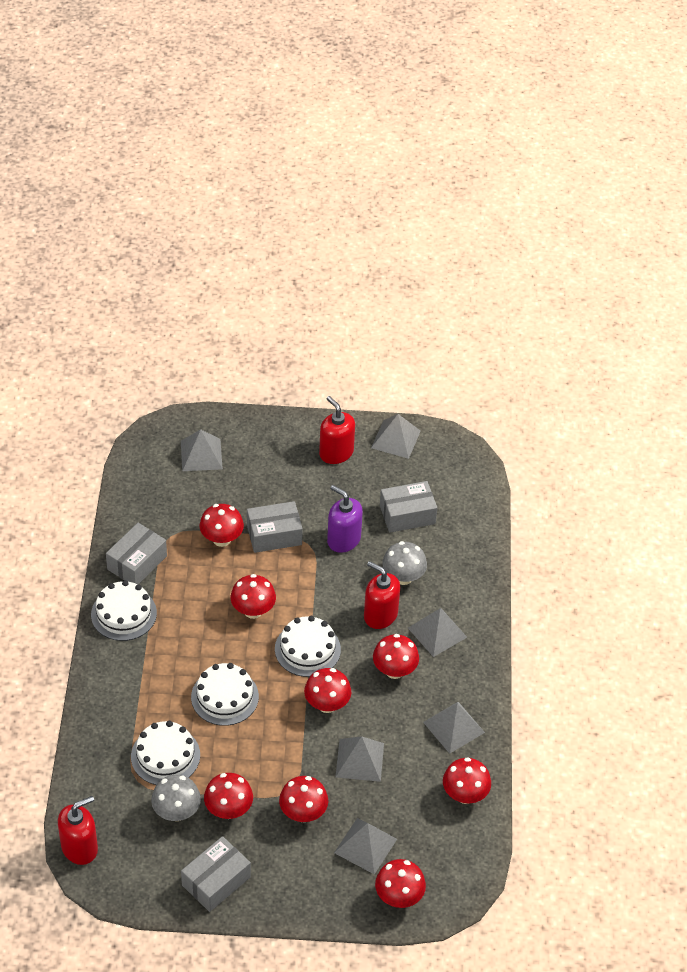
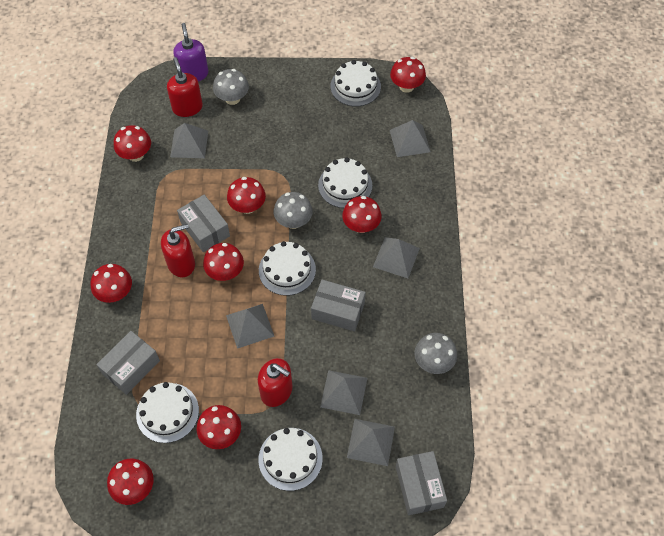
grey mushroom: 2 -> 3
white cake: 4 -> 5

